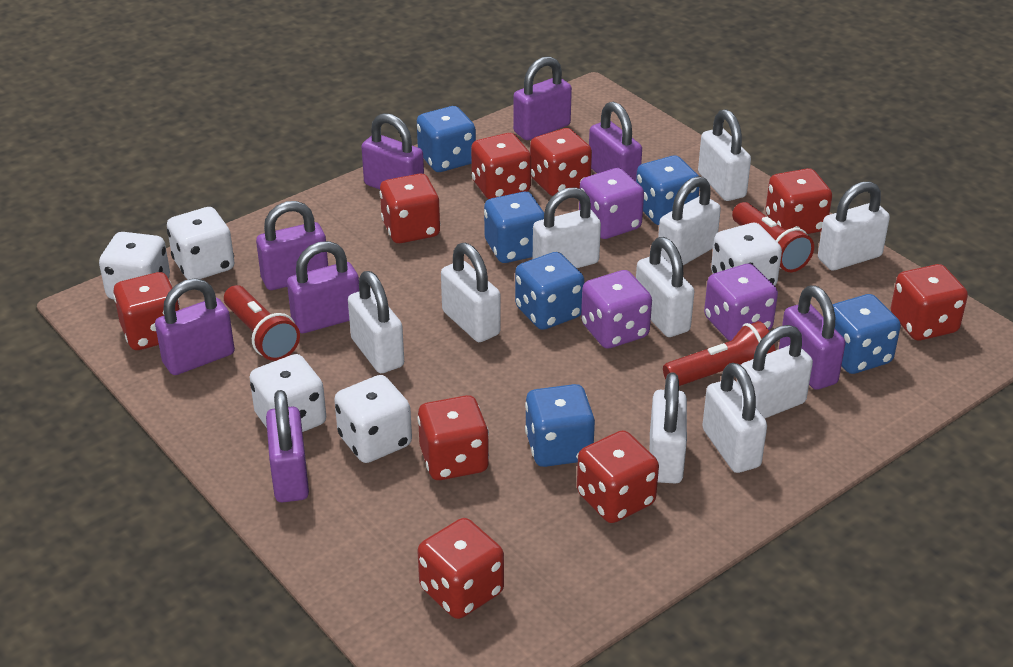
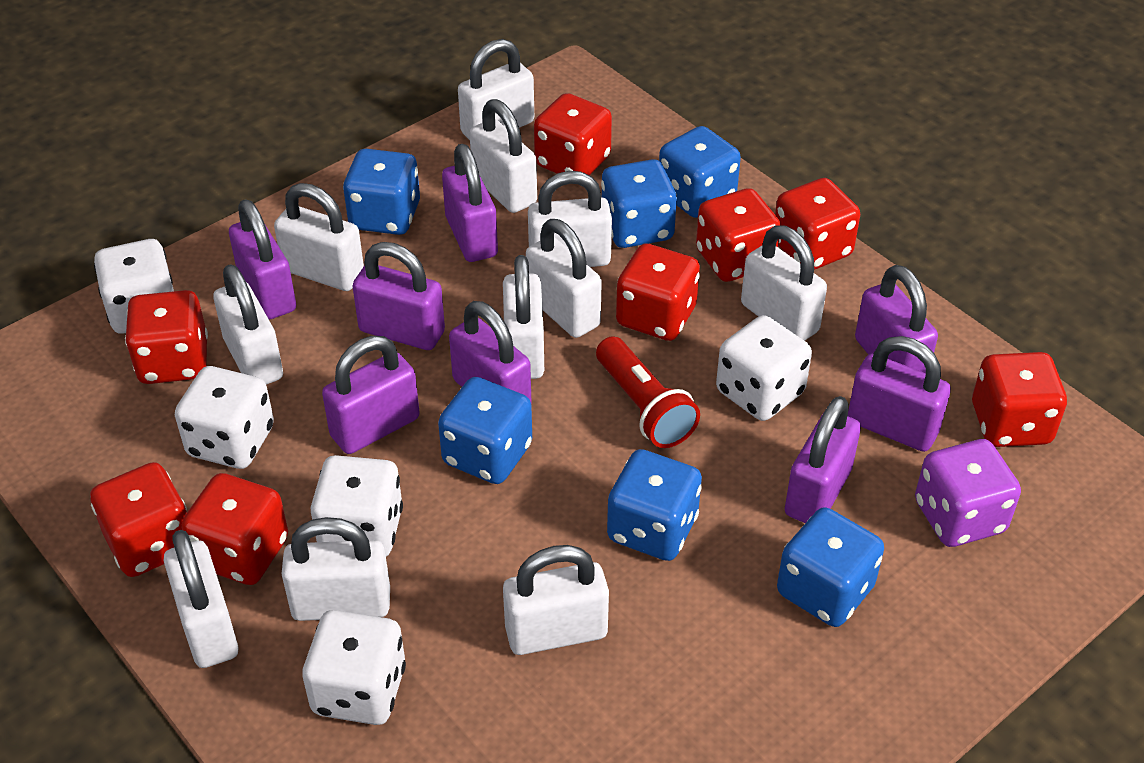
purple dice: 3 -> 1
red dice: 9 -> 8
red flashlight: 3 -> 1
white padlock: 10 -> 11

